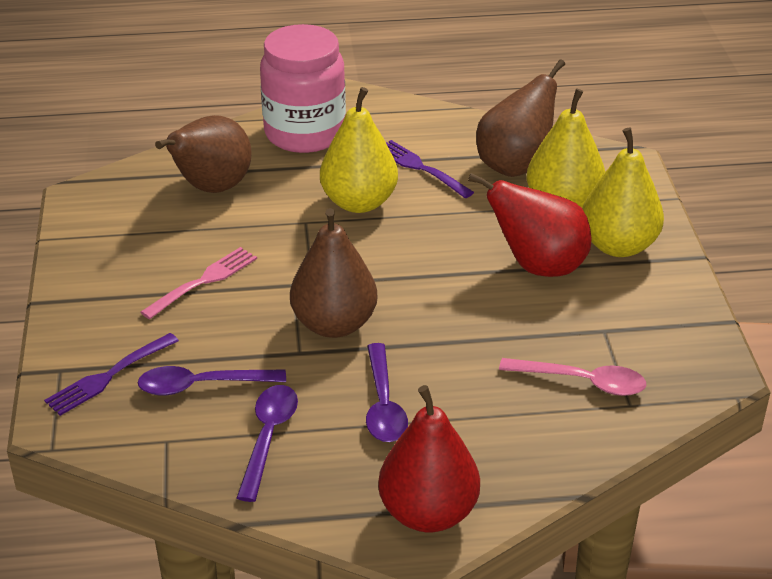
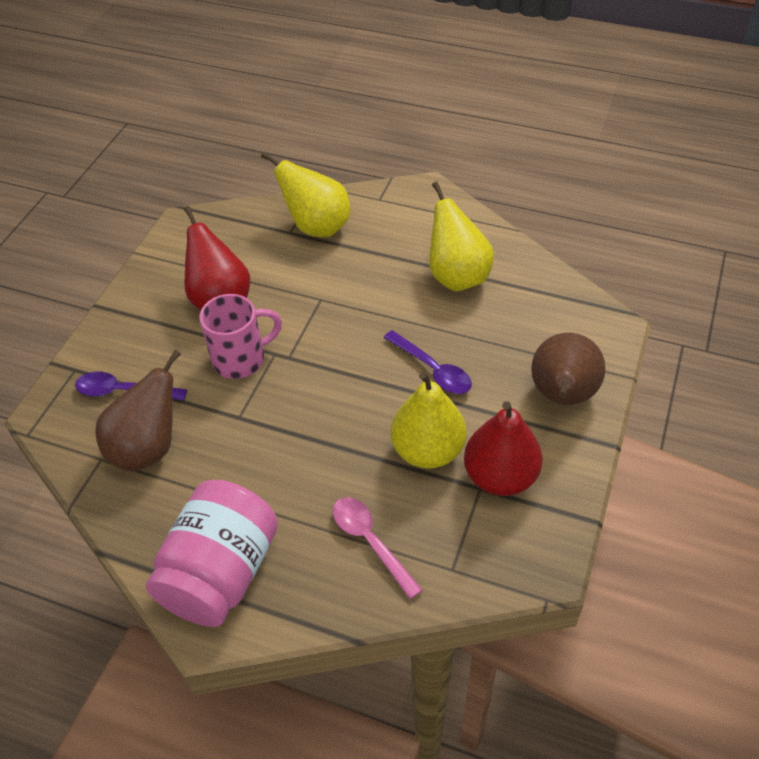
brown pear: 3 -> 2
pink fork: 1 -> 0
pink mug: 0 -> 1
purple fork: 2 -> 0
purple spoon: 3 -> 2

